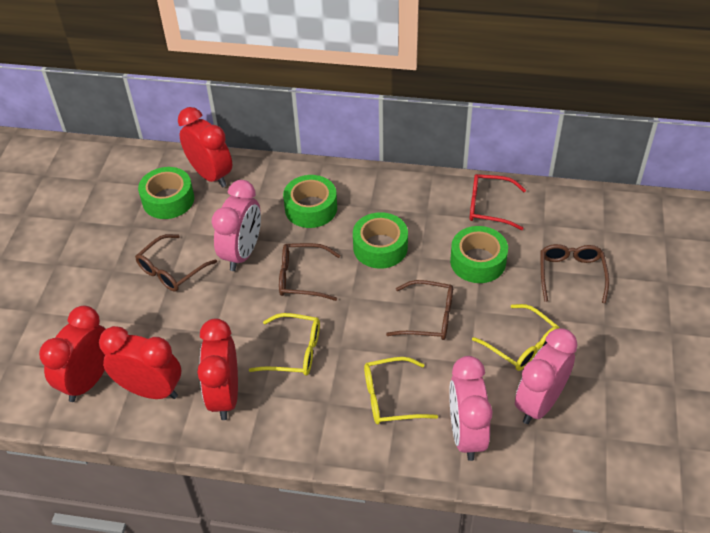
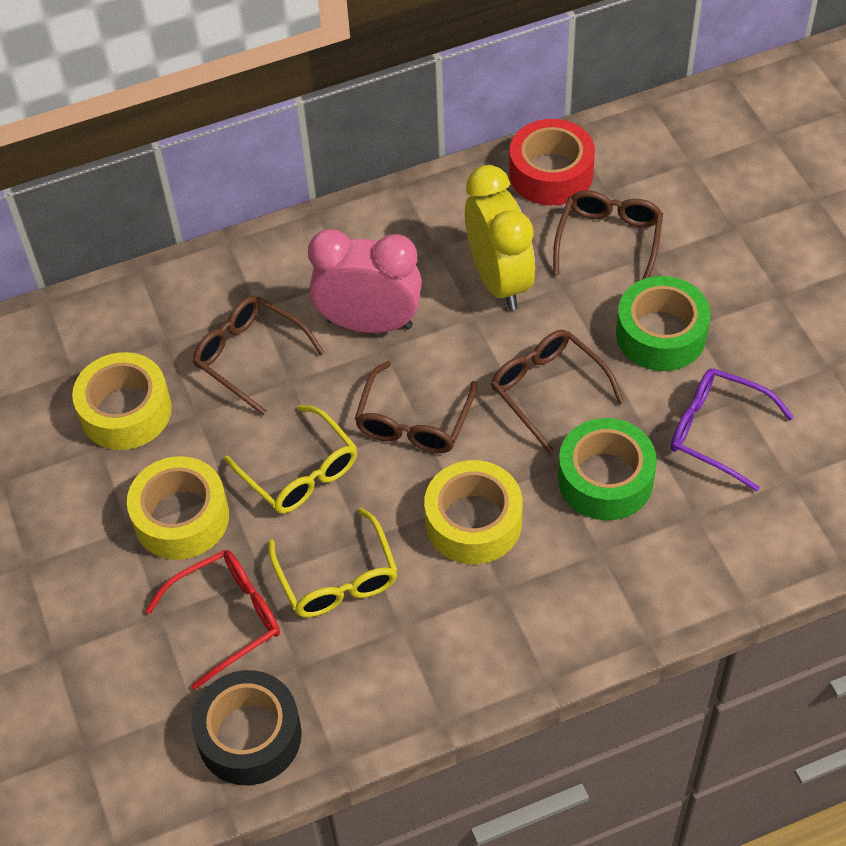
black tape: 0 -> 1
green tape: 4 -> 2
pink clock: 3 -> 1
purple glasses: 0 -> 1
red clock: 4 -> 0
red tape: 0 -> 1
yellow clock: 0 -> 1
yellow glasses: 3 -> 2
yellow tape: 0 -> 3

